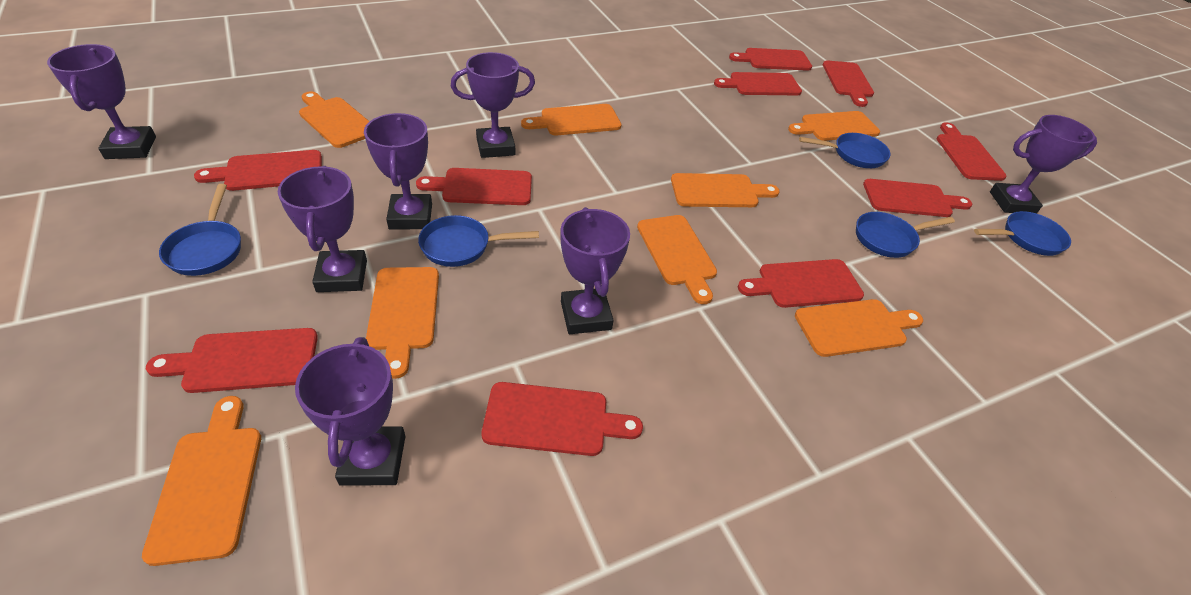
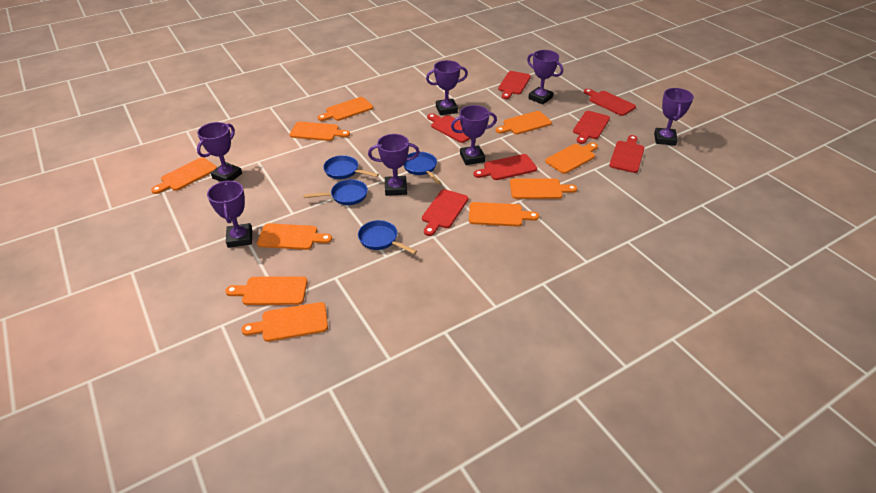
blue pan: 5 -> 4
orange cutting board: 8 -> 10
red cutting board: 10 -> 7

